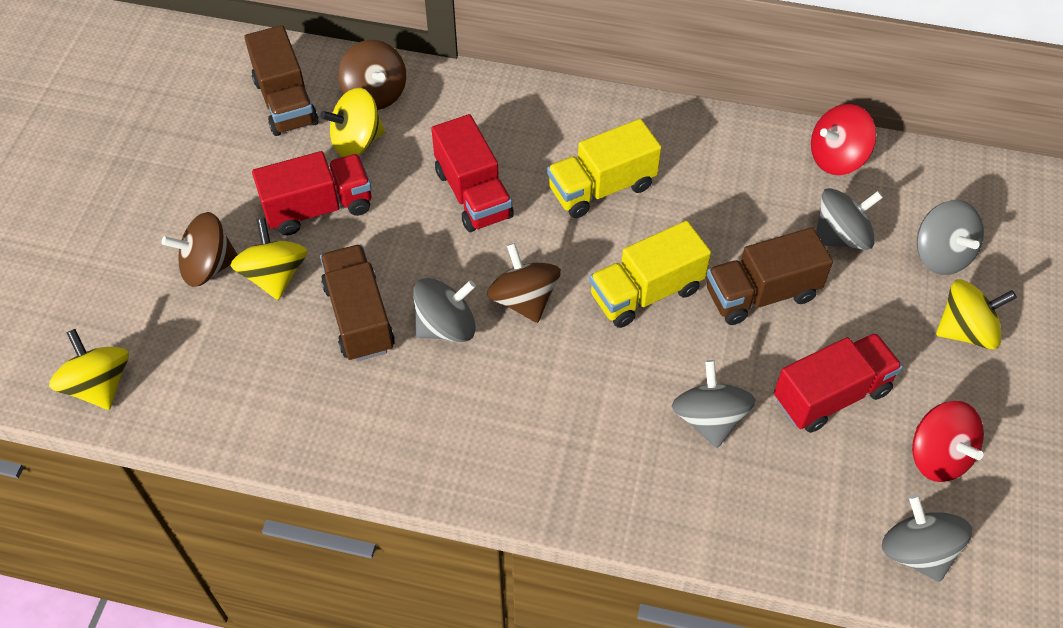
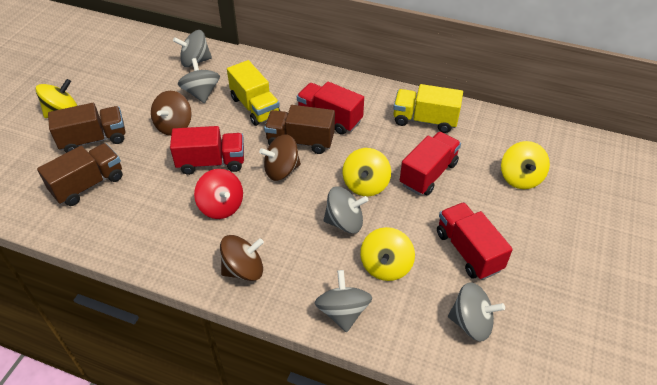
red spinning top: 2 -> 1
red truck: 3 -> 4

